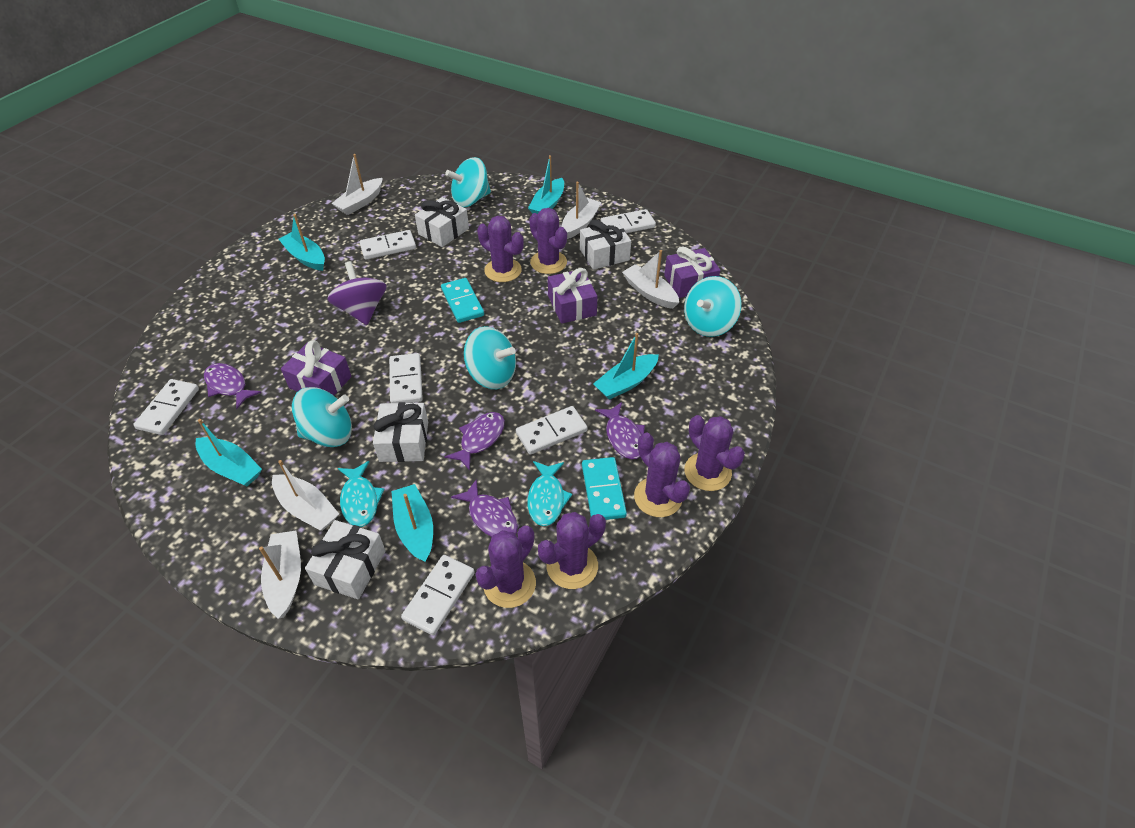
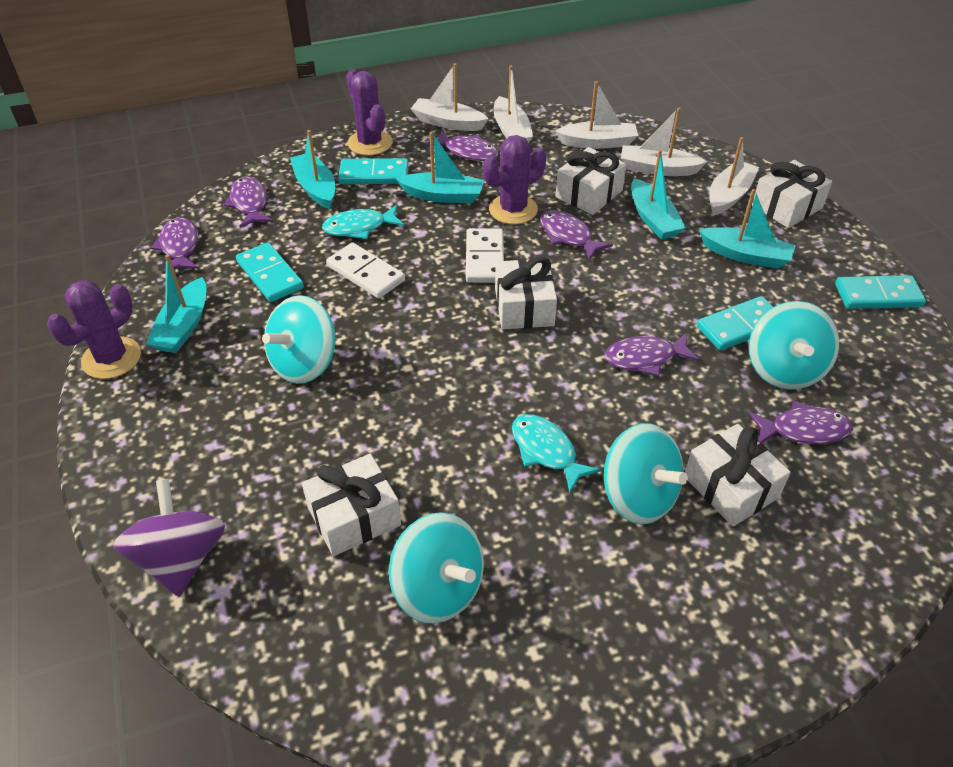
purple cactus: 6 -> 3
purple fish: 4 -> 6
purple gift: 3 -> 0
turquoise domino: 2 -> 4
white domino: 6 -> 2
white gift: 4 -> 5

